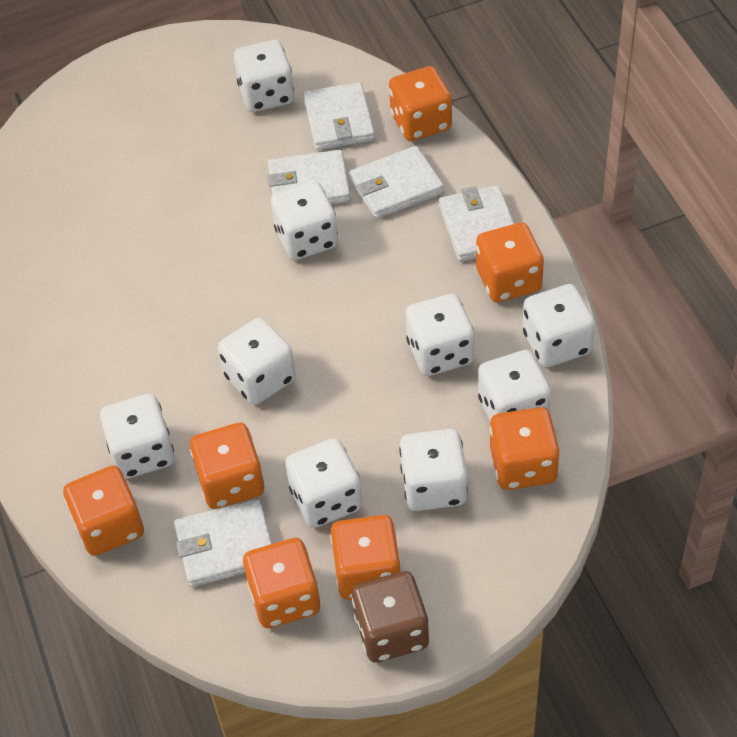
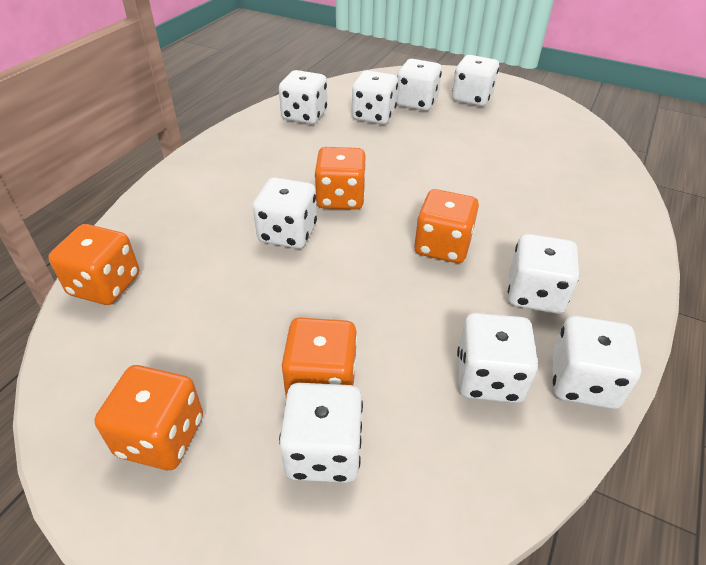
brown dice: 1 -> 0
orange dice: 7 -> 5
white wallet: 5 -> 0

